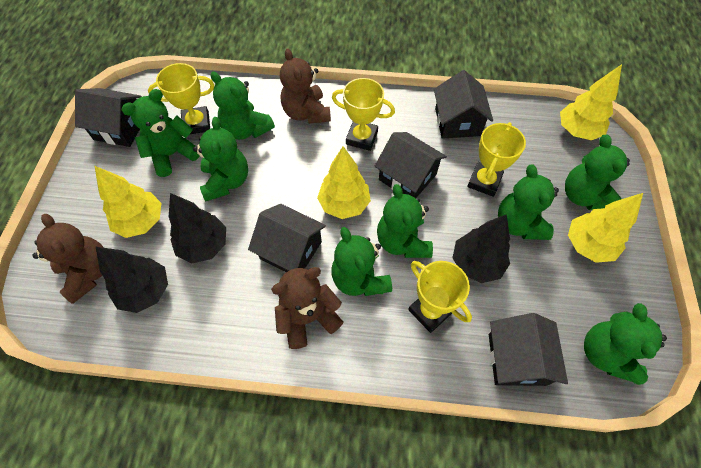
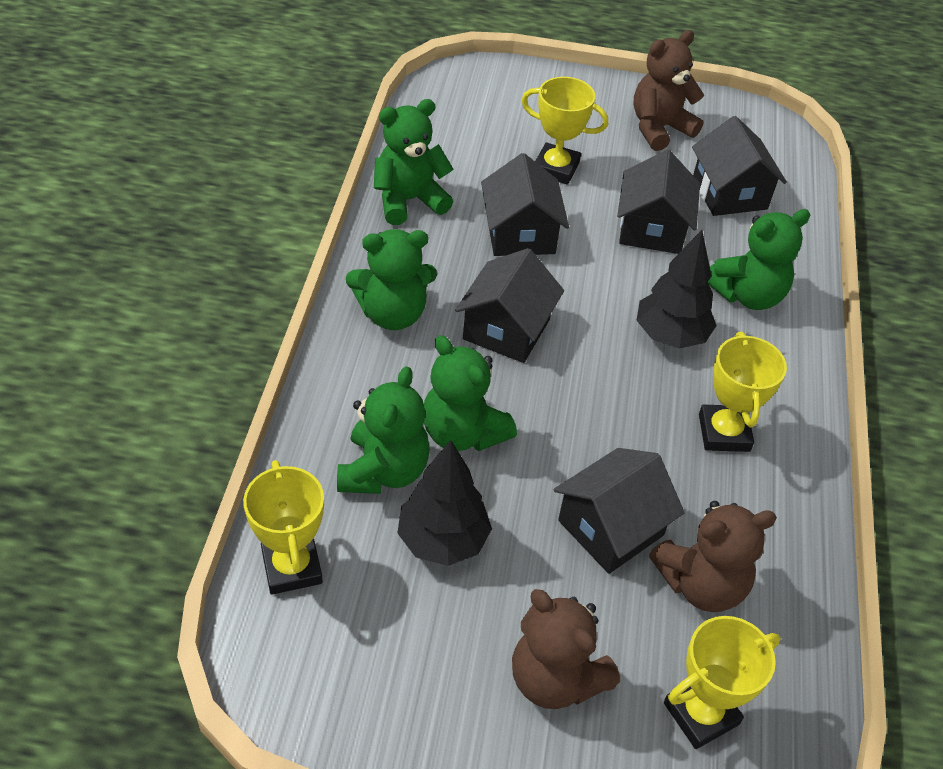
black tree: 3 -> 2
green teddy bear: 8 -> 5
yellow tree: 4 -> 0

